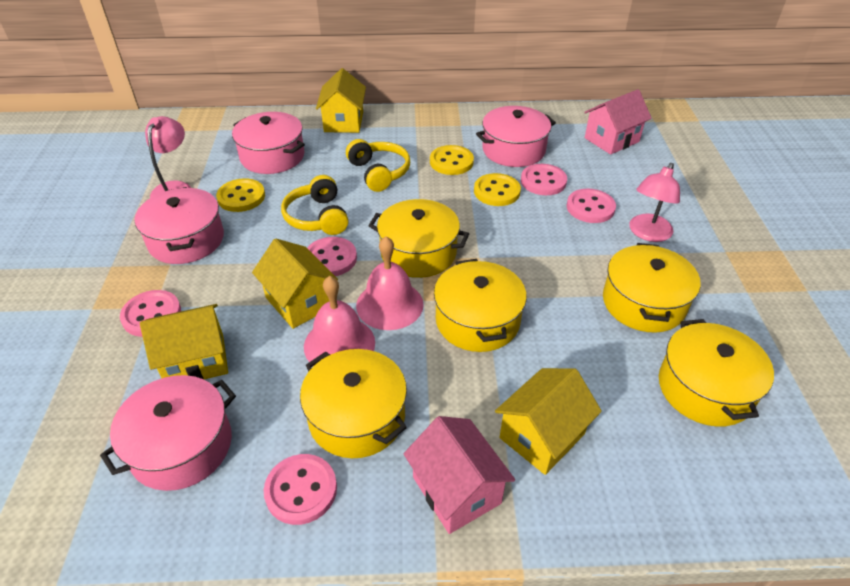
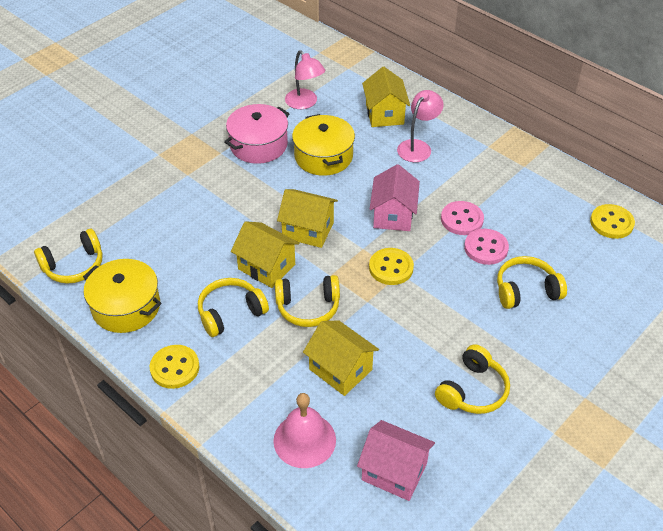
pink bell: 2 -> 1
pink button: 5 -> 2
pink pot: 4 -> 1
yellow headphones: 2 -> 5
yellow pot: 5 -> 2

